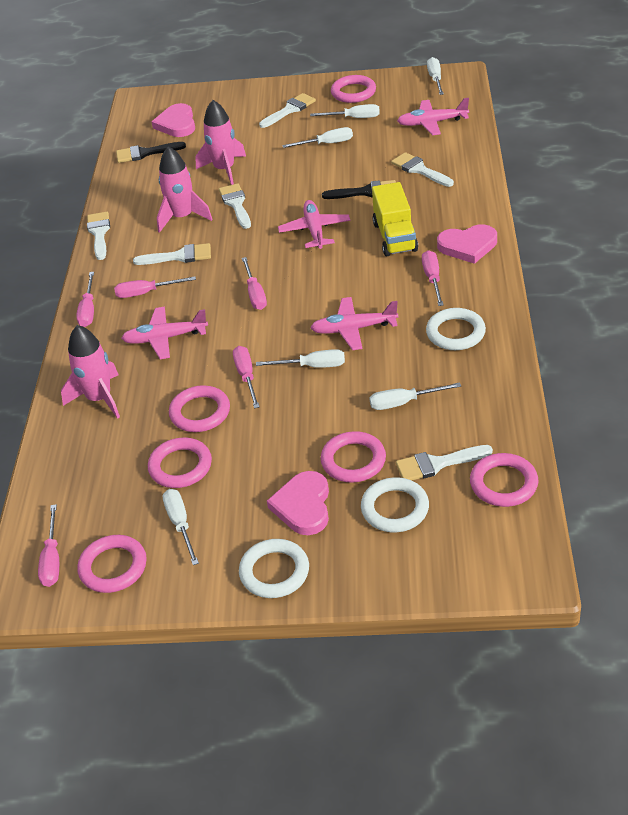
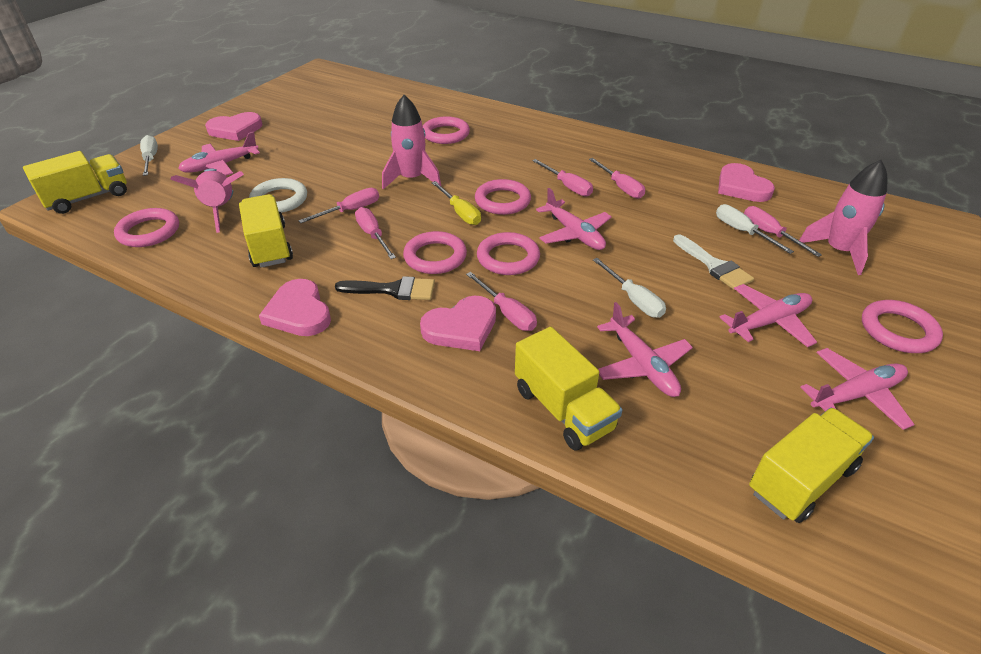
black brush: 2 -> 1
pink heart: 3 -> 4
pink plane: 4 -> 5
white brush: 6 -> 1
white ring: 3 -> 1
white screwdriver: 6 -> 3
yellow screwdriver: 0 -> 1
yellow truck: 1 -> 4

